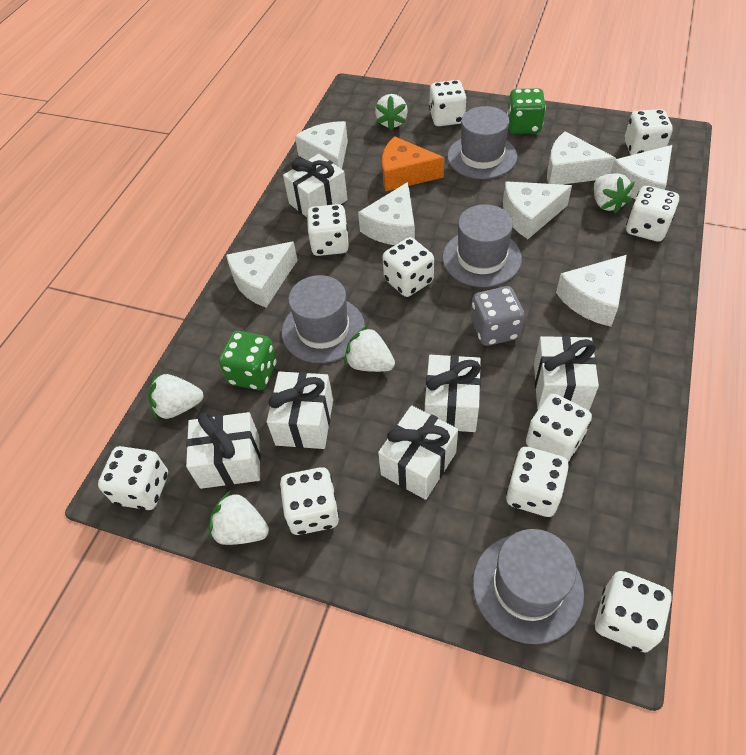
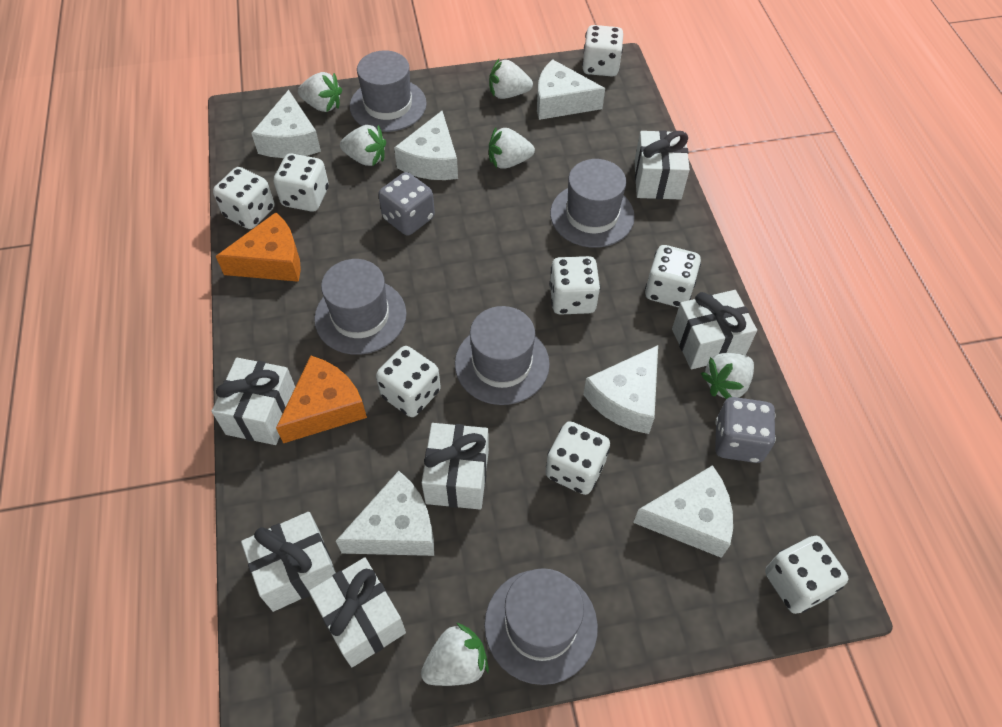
green dice: 2 -> 0
grey dice: 1 -> 2
grey hat: 4 -> 5
orange cheese: 1 -> 2
white cheese: 7 -> 6
white dice: 10 -> 8
white strawberry: 5 -> 6

